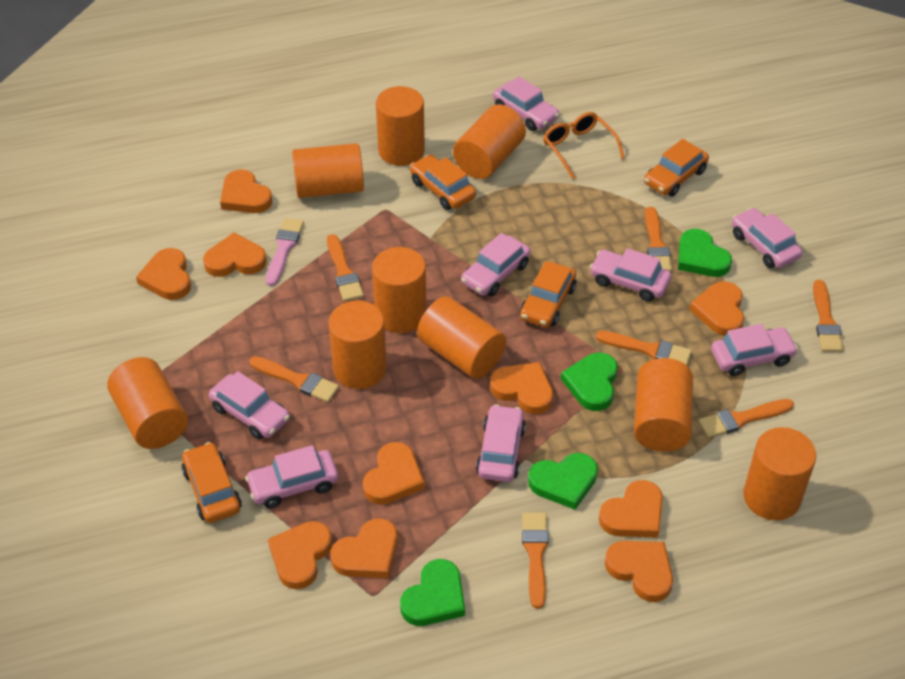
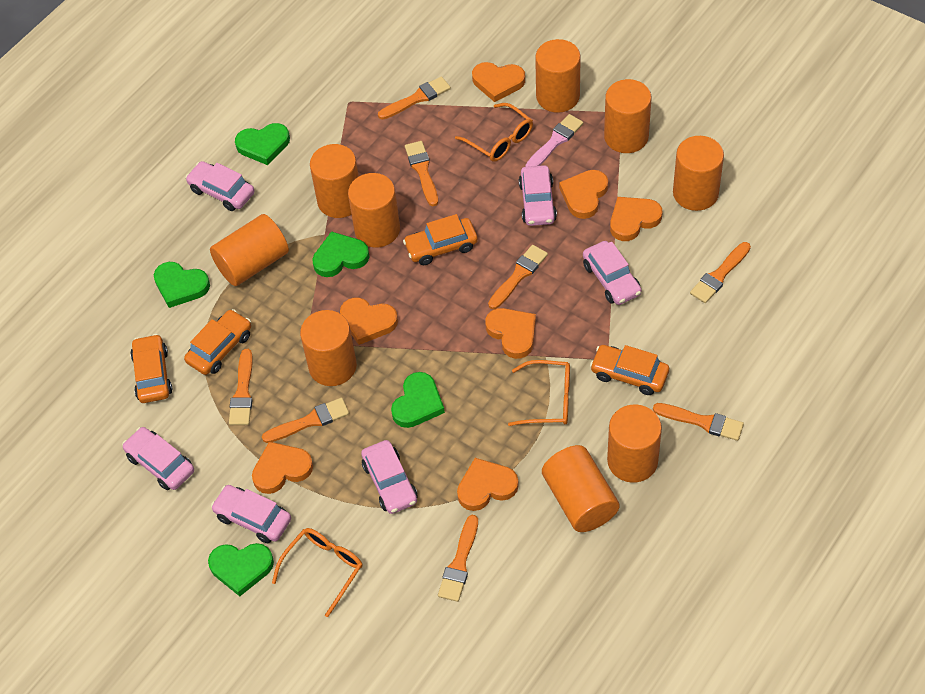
green heart: 4 -> 5
orange brush: 7 -> 8
orange glasses: 1 -> 3
orange heart: 10 -> 7
pink car: 8 -> 6

